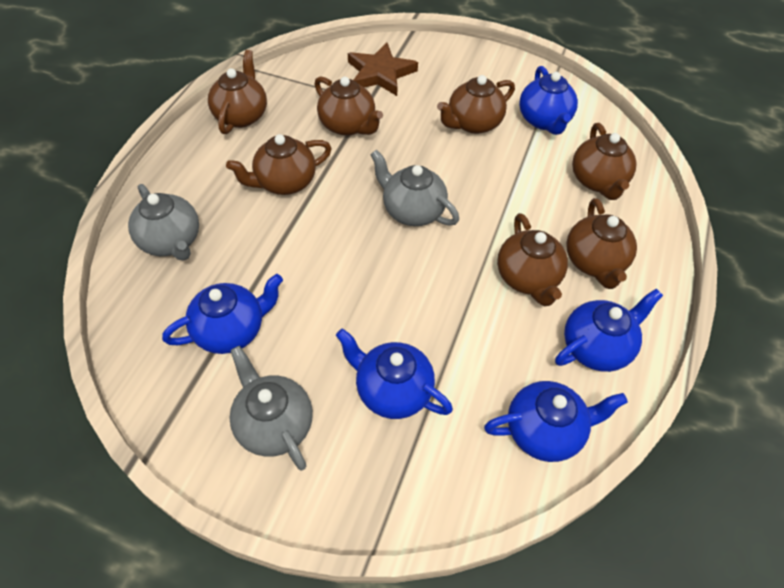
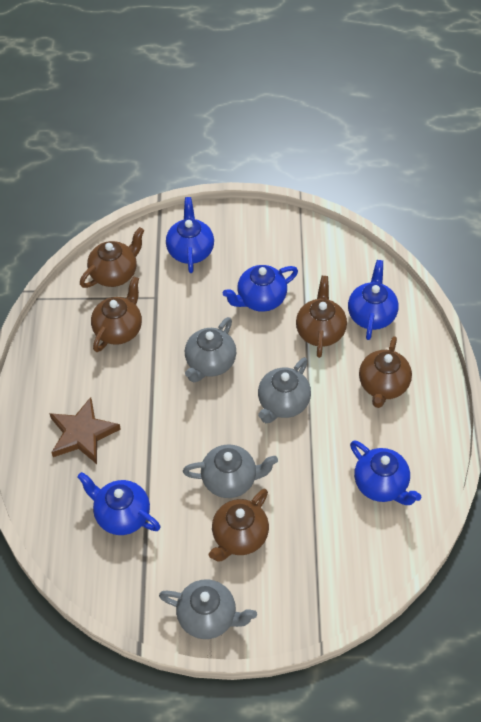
brown teapot: 7 -> 5
grey teapot: 3 -> 4

